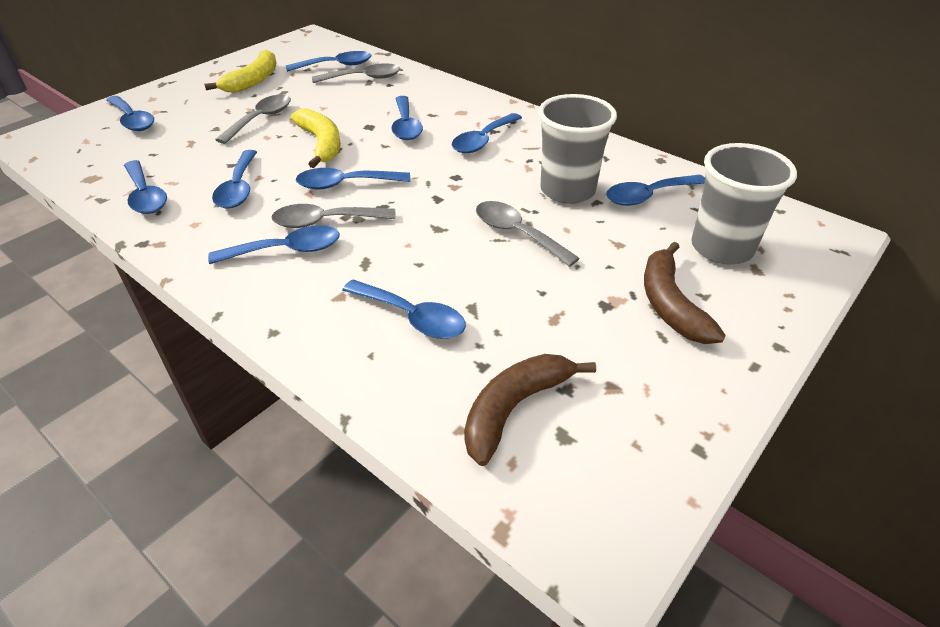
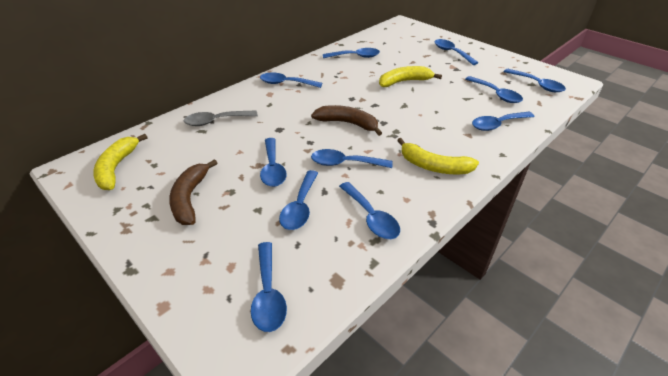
blue spoon: 10 -> 11
grey cup: 2 -> 0
grey spoon: 4 -> 1
yellow banana: 2 -> 3

